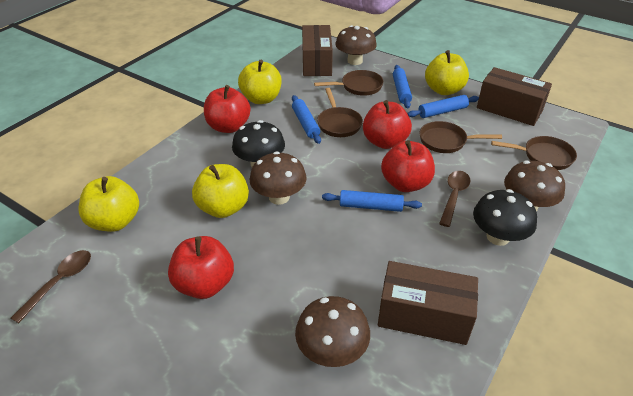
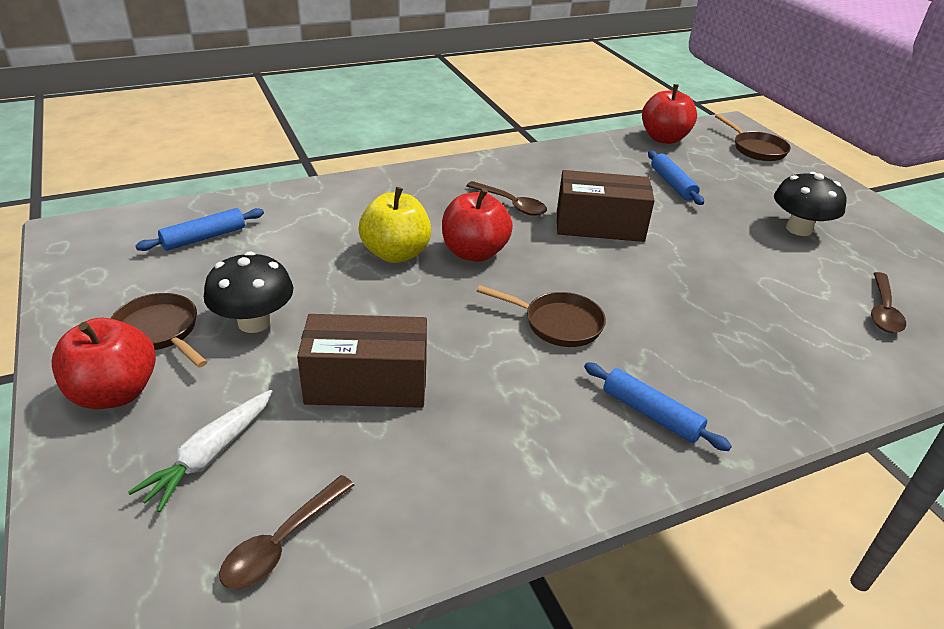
blue rolling pin: 4 -> 3
brown box: 3 -> 2
brown mushroom: 4 -> 0
brown pan: 4 -> 3
brown spoon: 2 -> 3
red apple: 4 -> 3
white carrot: 0 -> 1
yellow apple: 4 -> 1

